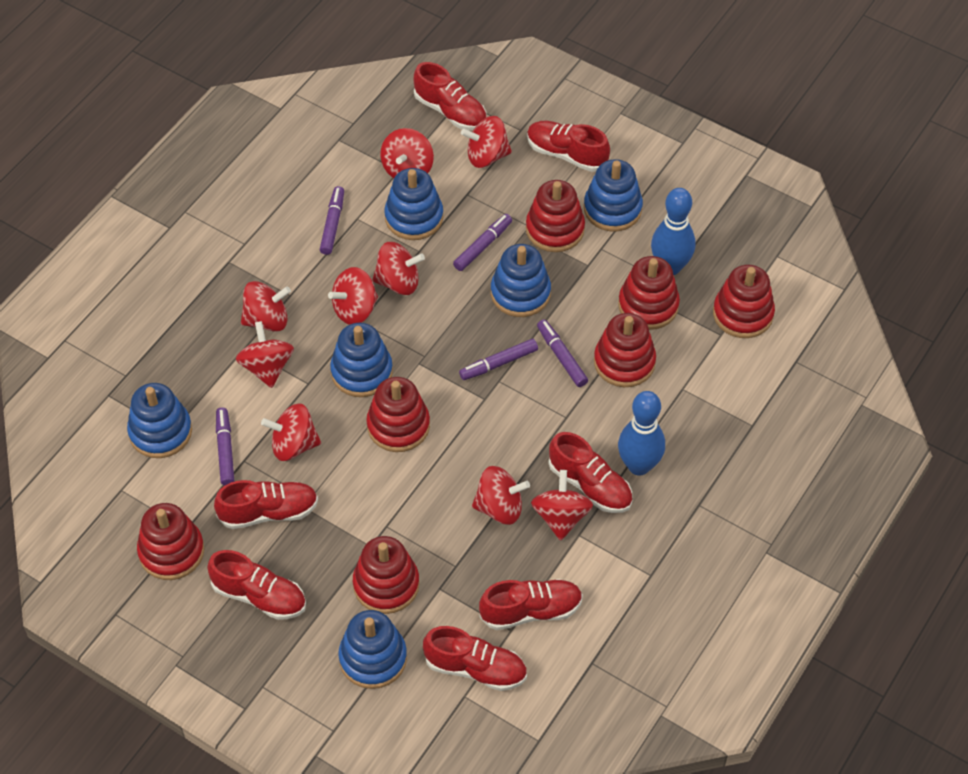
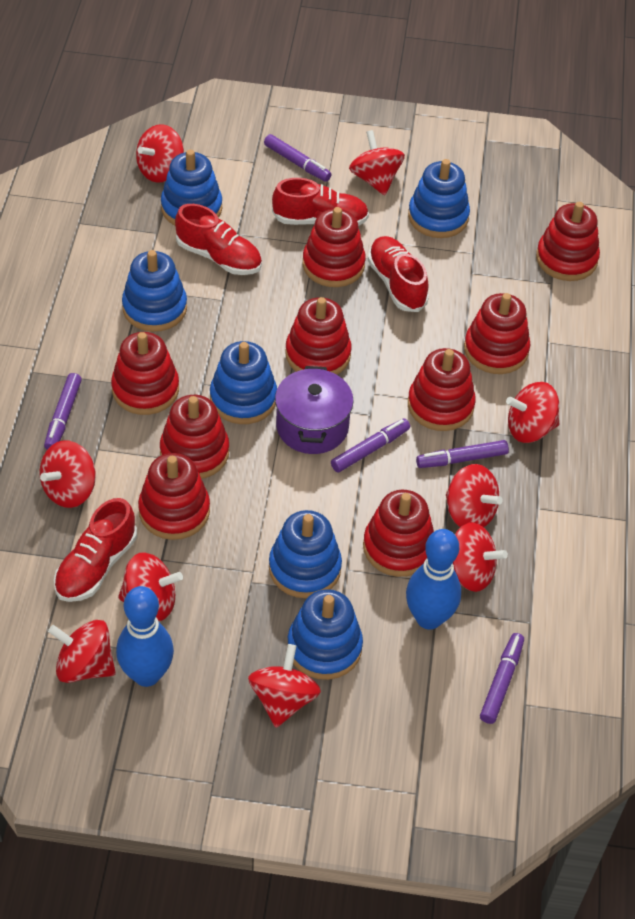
purple pot: 0 -> 1
red shoe: 7 -> 4
red stacking toy: 7 -> 9

